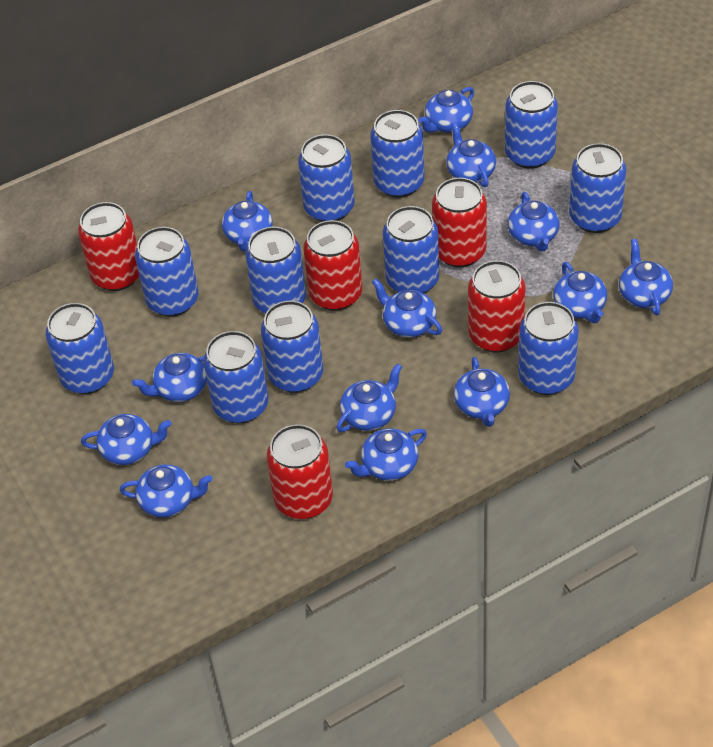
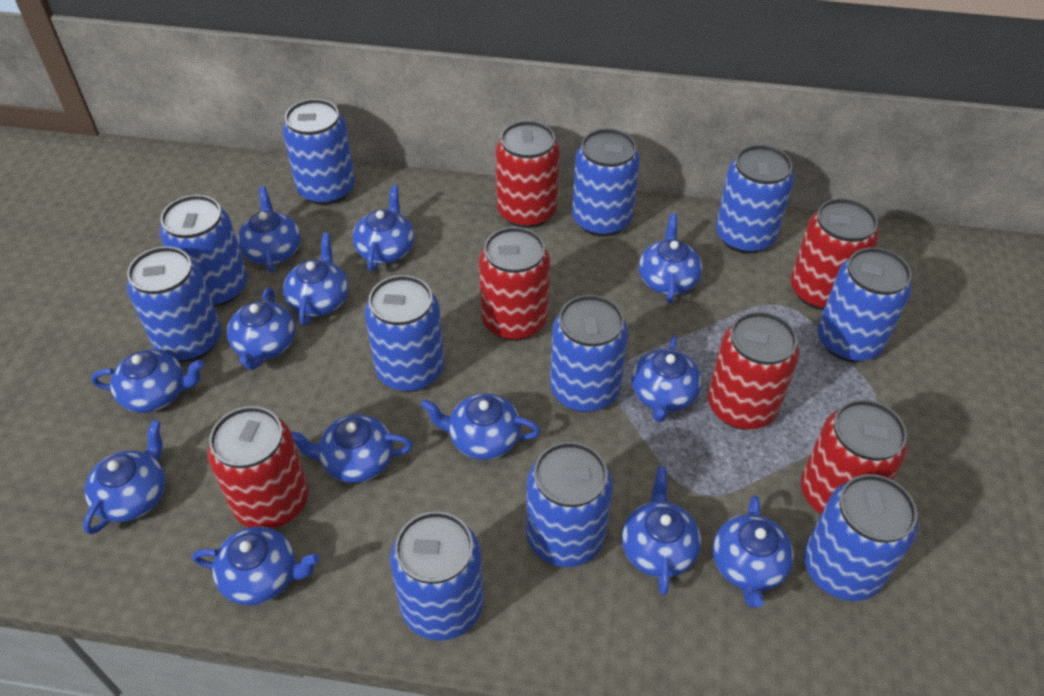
red can: 5 -> 6

